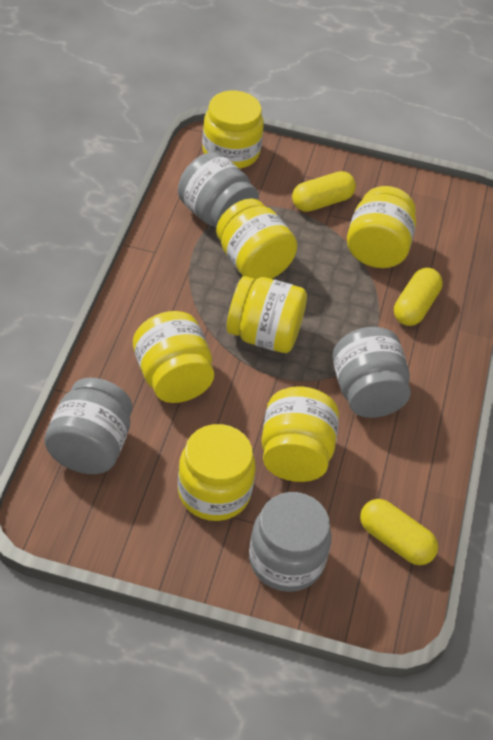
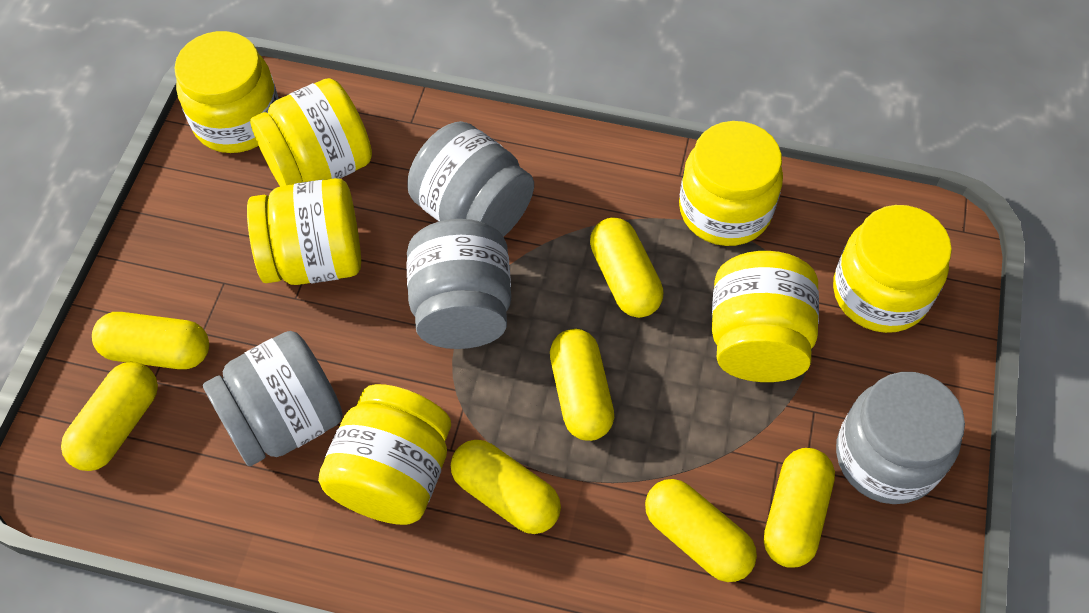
yellow capsule: 3 -> 7

